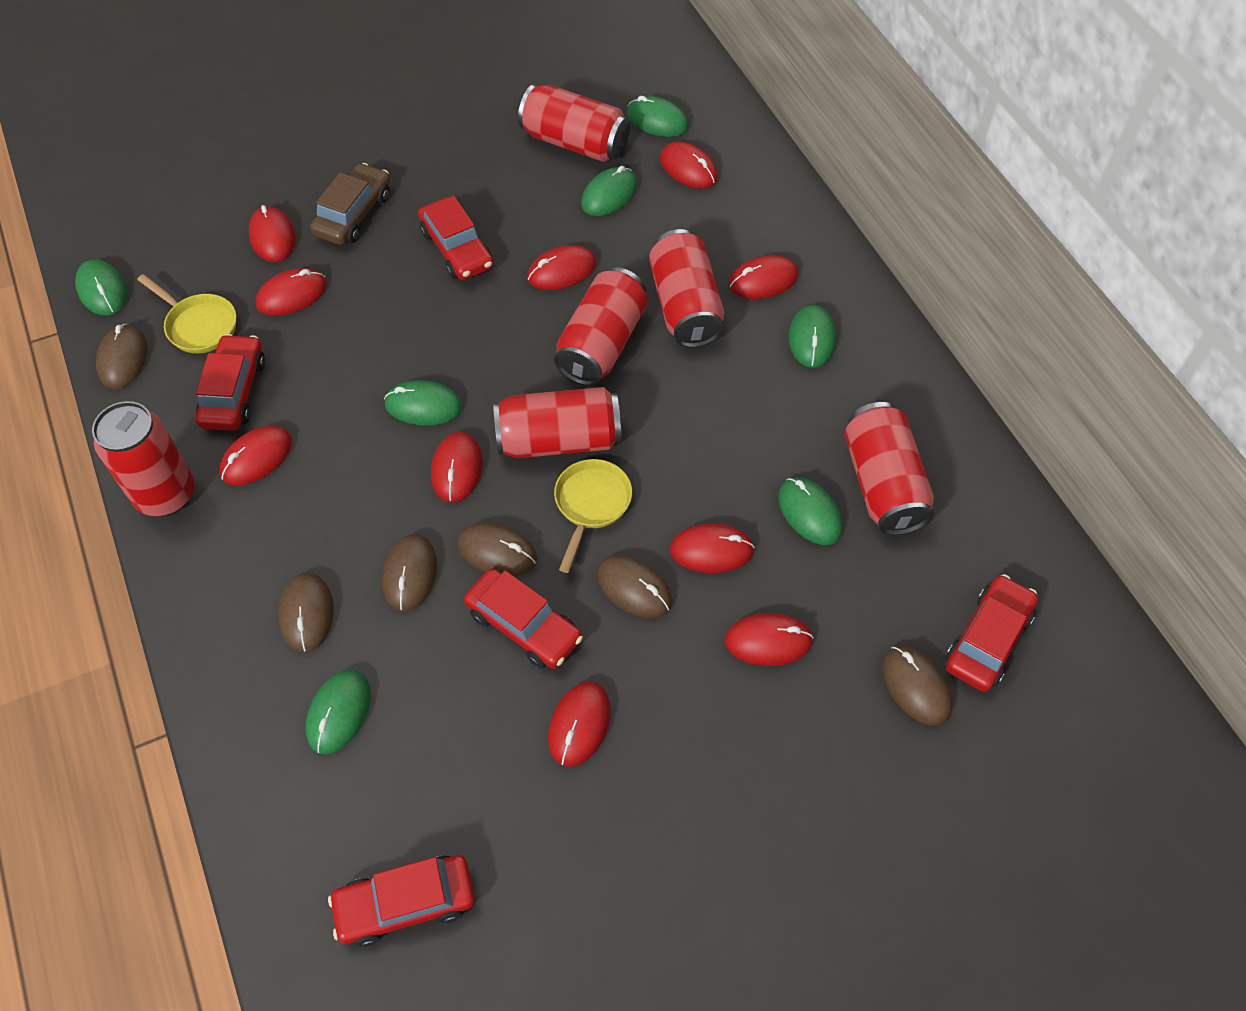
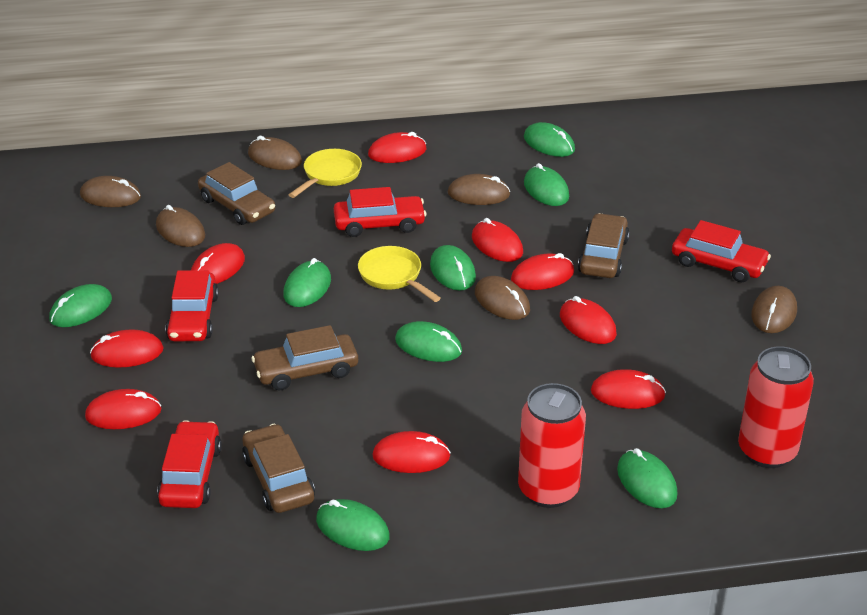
brown car: 1 -> 4
green mouse: 7 -> 8
red can: 6 -> 2
red car: 5 -> 4
red mouse: 10 -> 9

